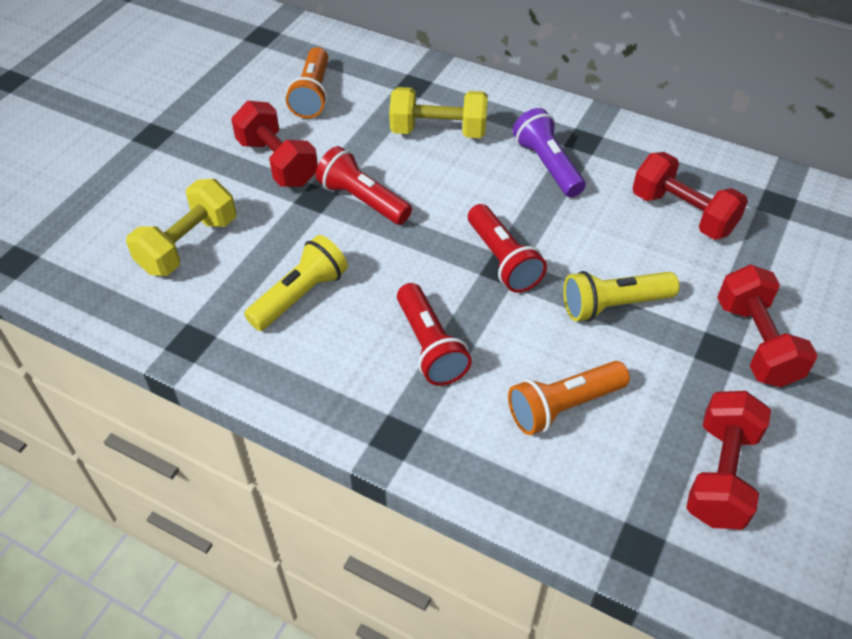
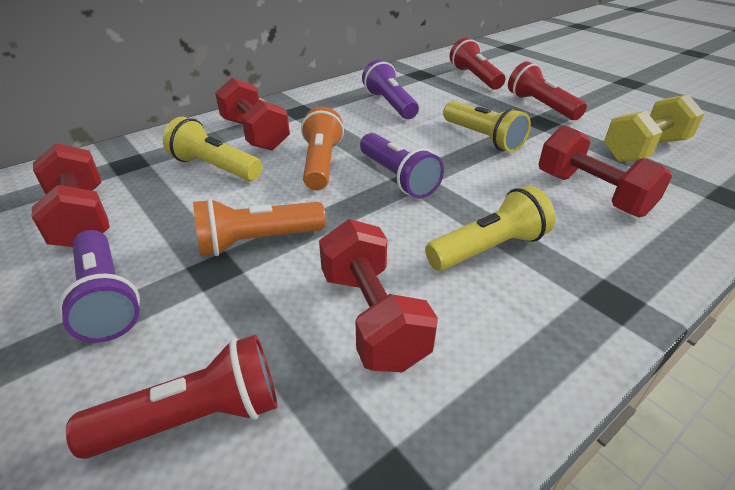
purple flashlight: 1 -> 3
yellow dumbbell: 2 -> 1
yellow flashlight: 2 -> 3

